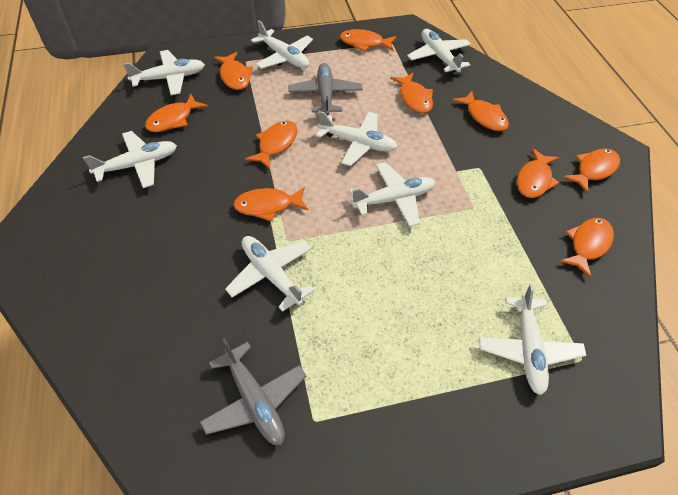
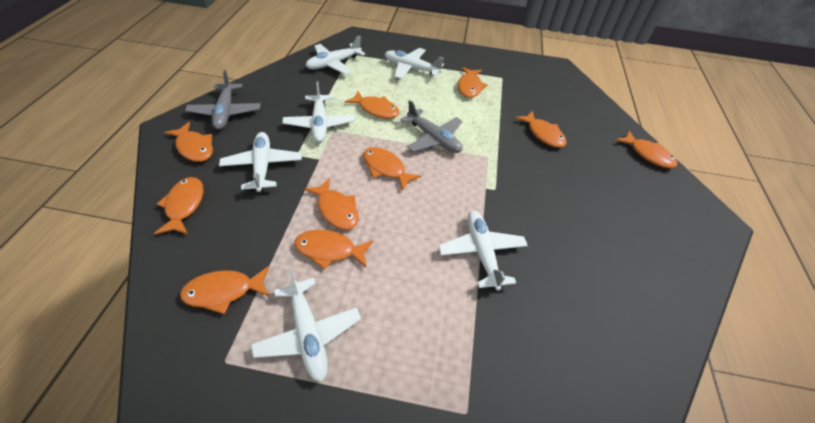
white plane: 8 -> 6

